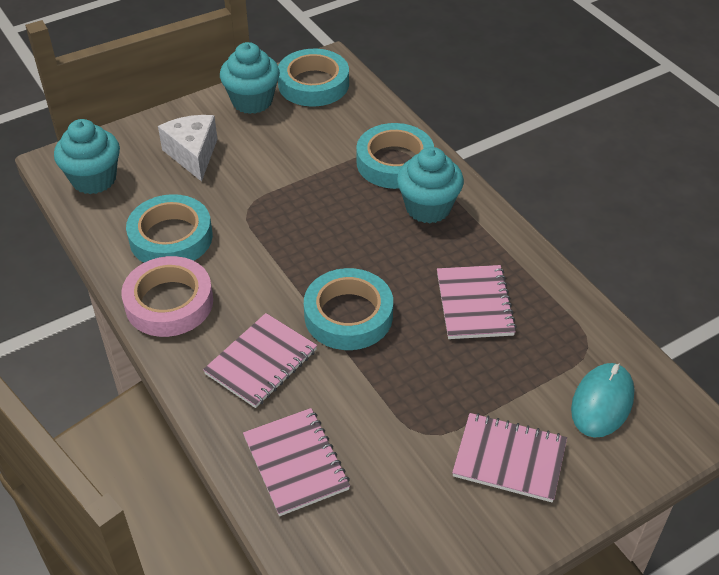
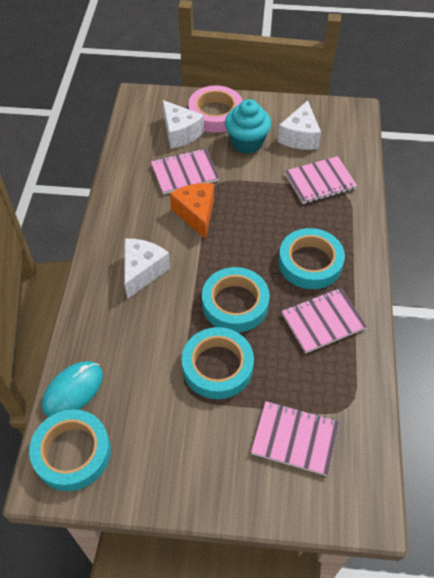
orange cheese: 0 -> 1
turquoise cupcake: 3 -> 1
white cheese: 1 -> 3

